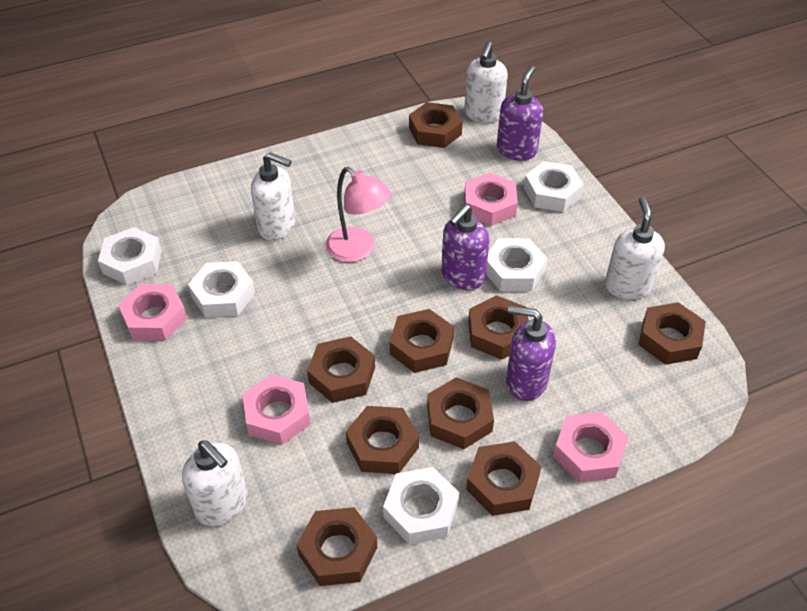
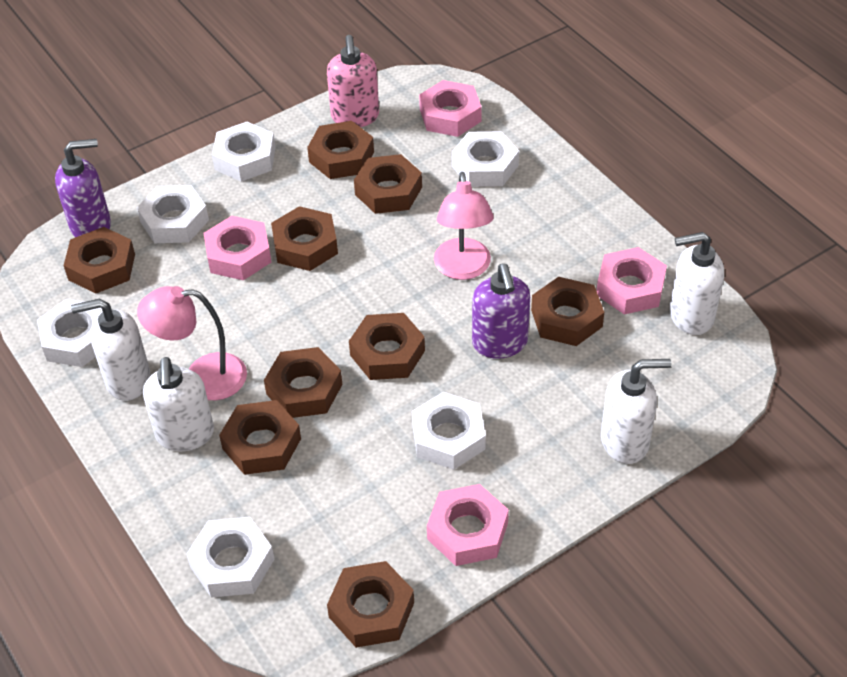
pink lamp: 1 -> 2
pink soap dispenser: 0 -> 1
purple soap dispenser: 3 -> 2
white nut: 5 -> 6

